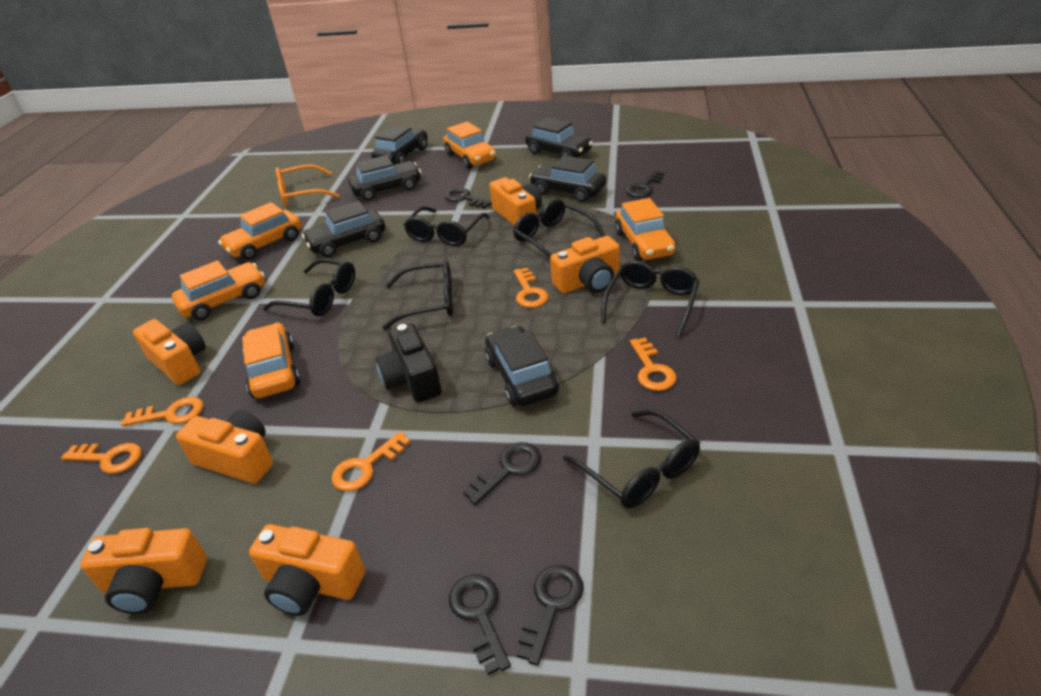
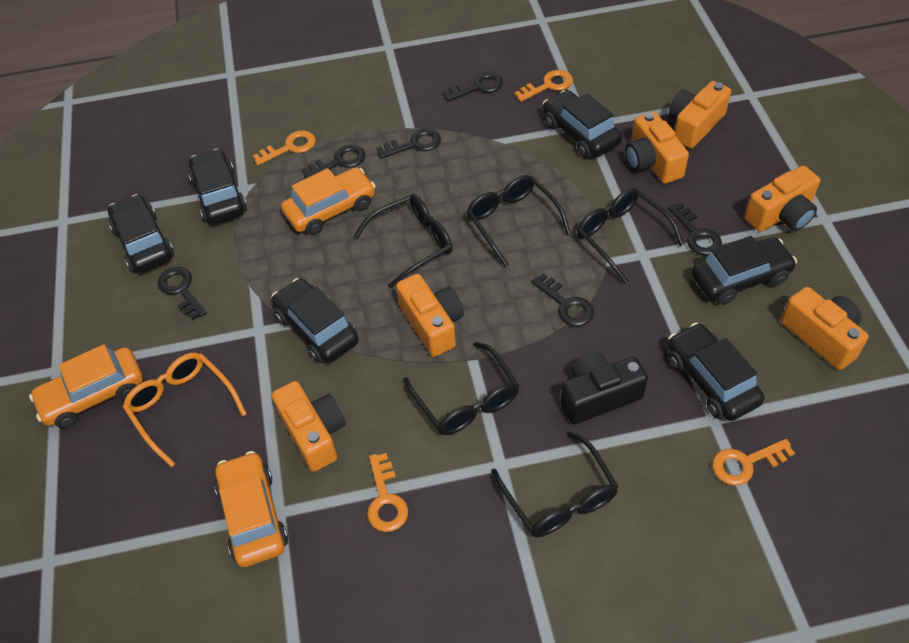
black glasses: 6 -> 5
black key: 5 -> 6
orange car: 5 -> 3
orange key: 5 -> 4

